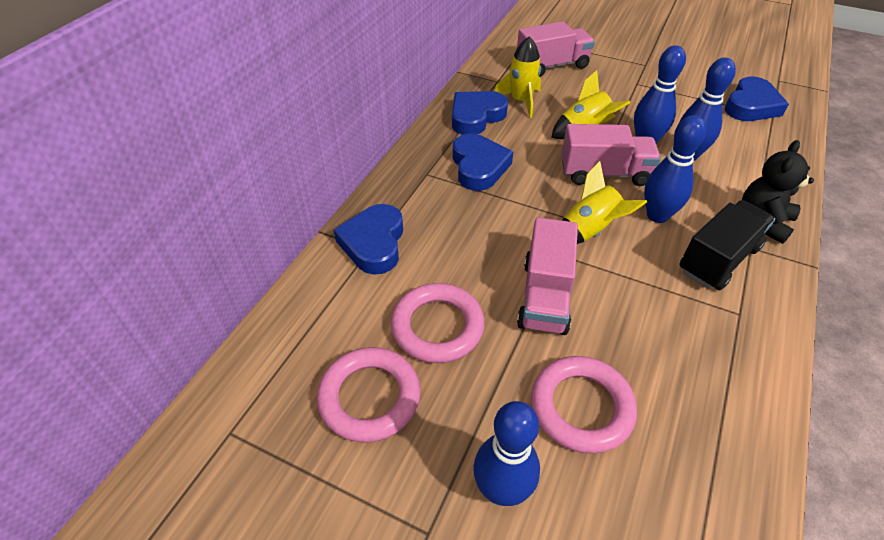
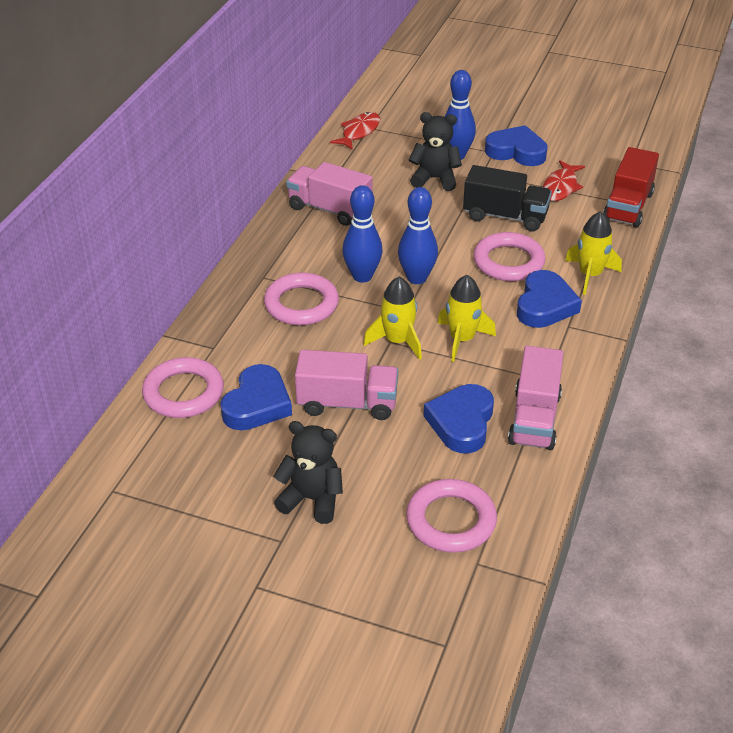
black teddy bear: 1 -> 2
blue bowling pin: 4 -> 3
pink ring: 3 -> 4
red fish: 0 -> 2
red truck: 0 -> 1

